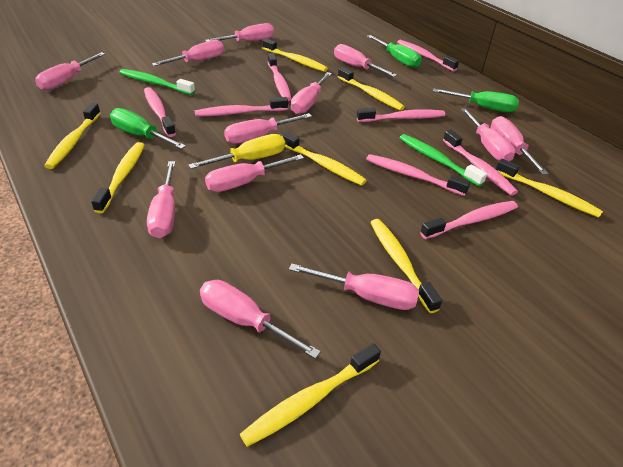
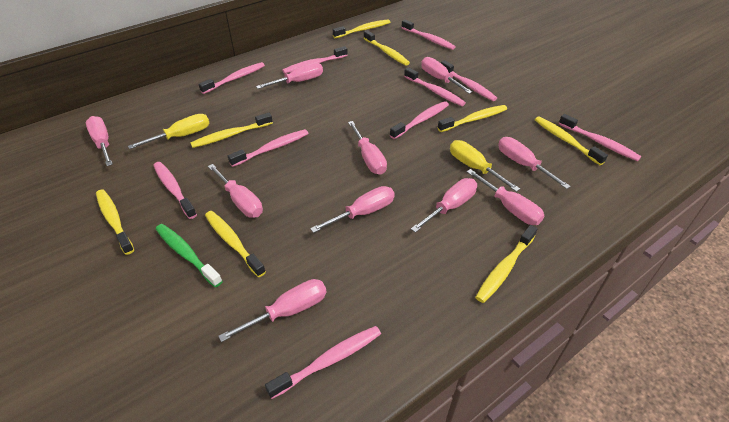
green screwdriver: 3 -> 0
green toothbrush: 2 -> 1
pink screwdriver: 12 -> 10
pink toothbrush: 8 -> 10
yellow screwdriver: 1 -> 2

